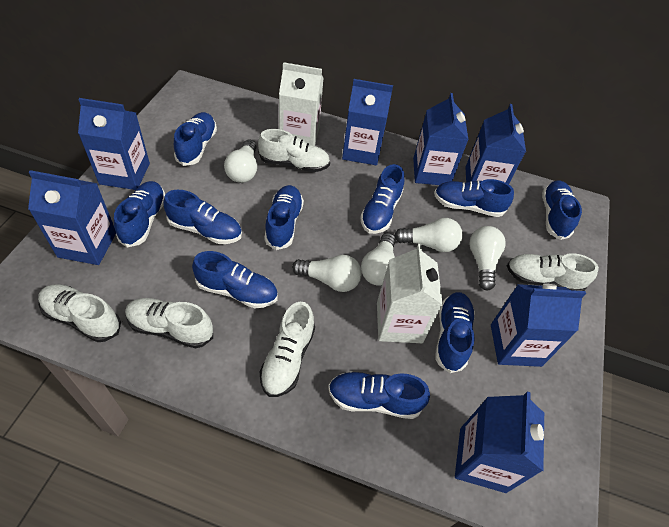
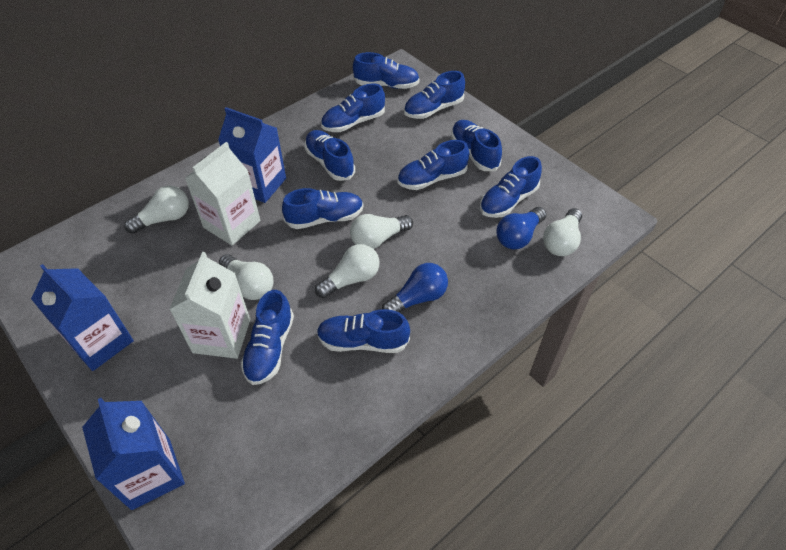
blue carton: 7 -> 3
blue light bulb: 0 -> 2
white shoe: 5 -> 0

